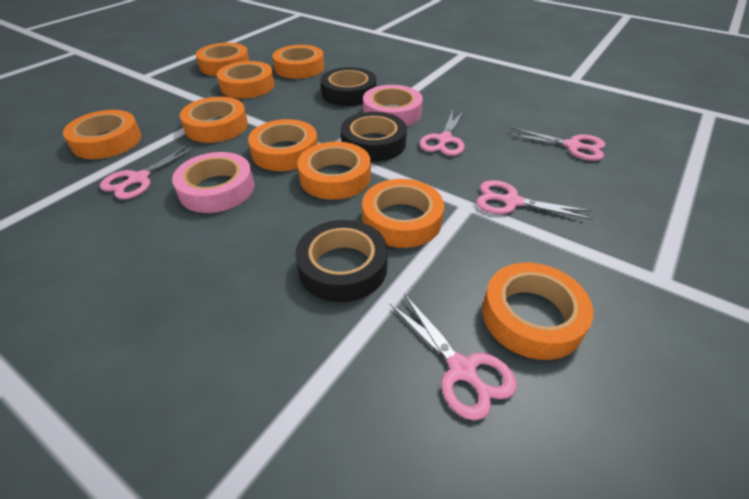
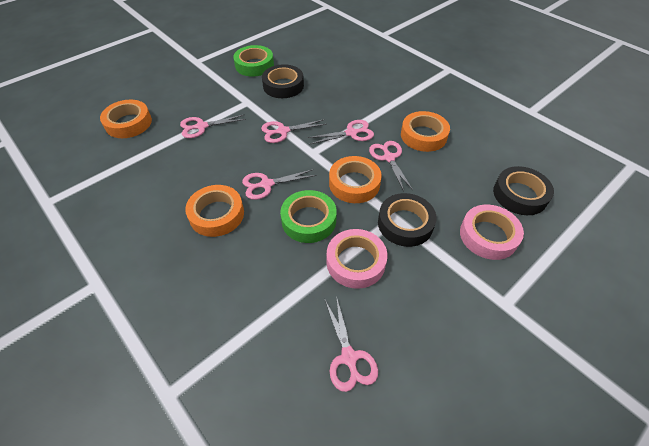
green tape: 0 -> 2
orange tape: 9 -> 4
pink scissors: 5 -> 6

